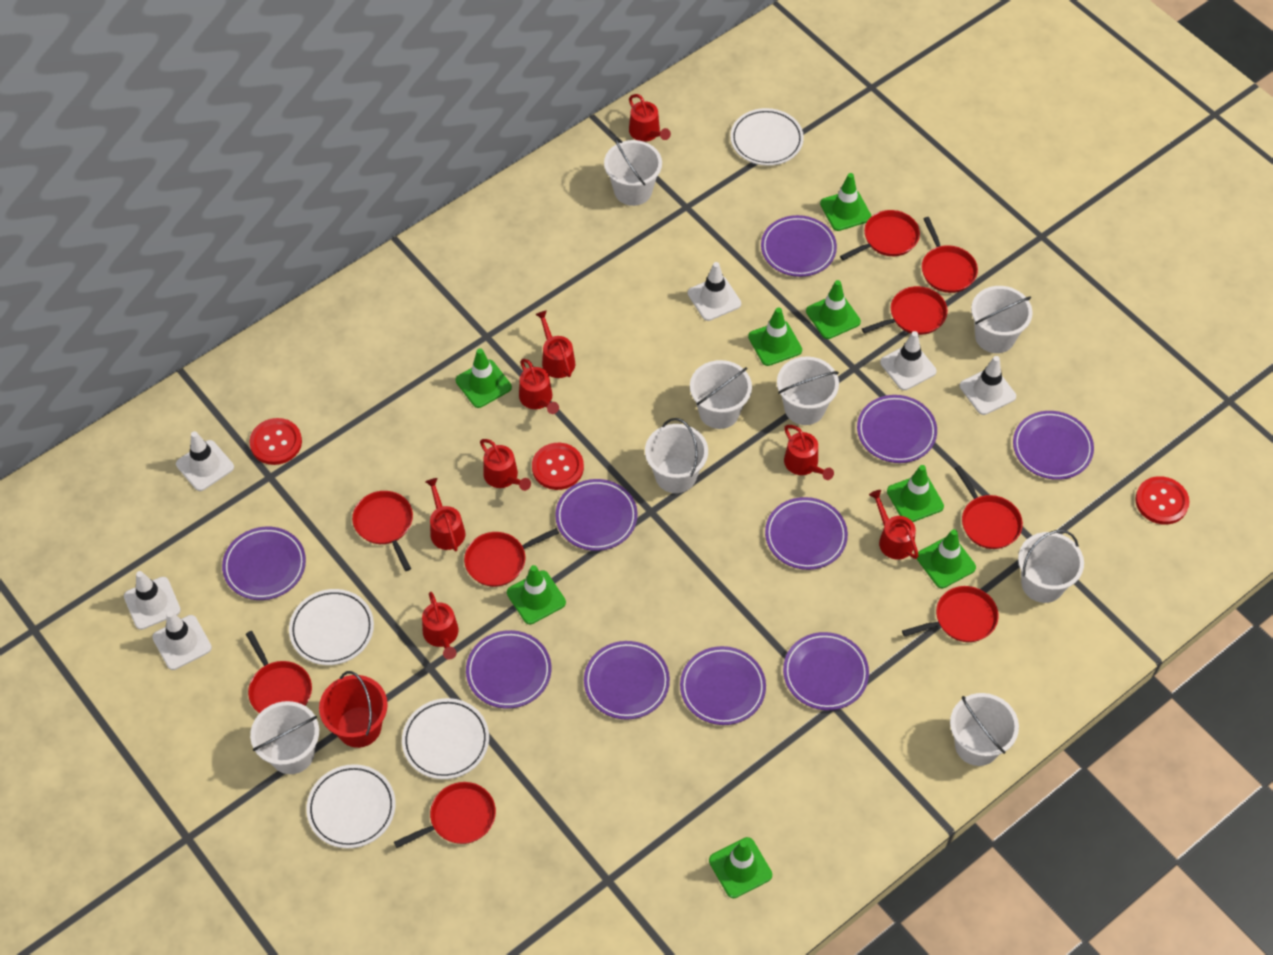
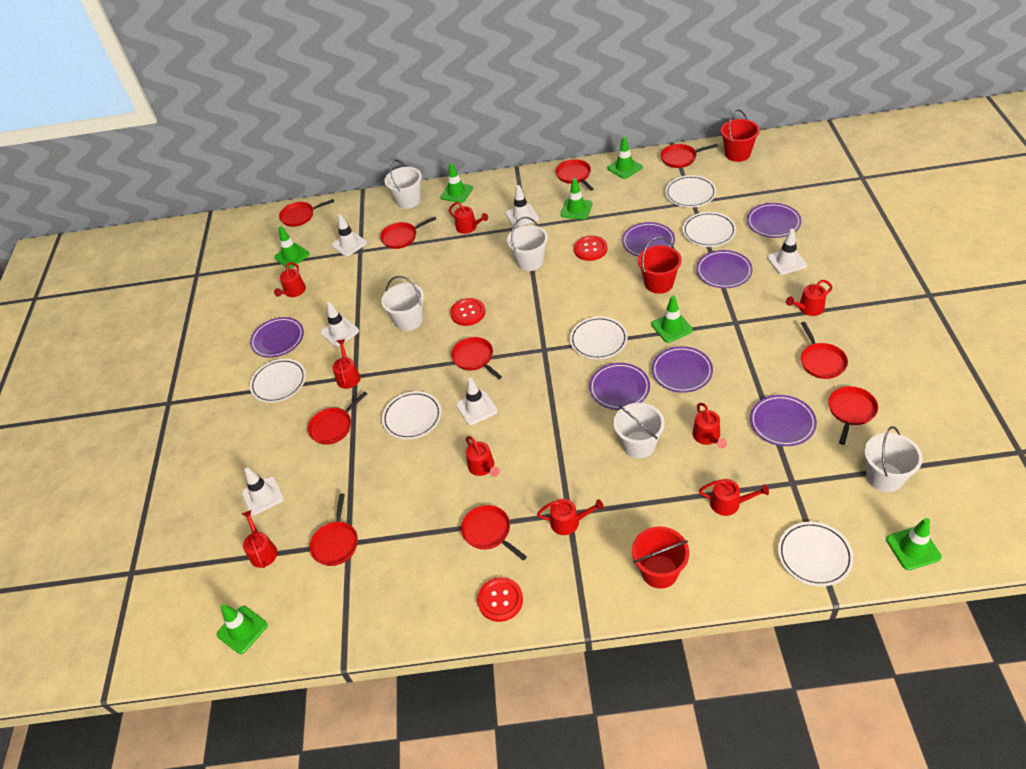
green traffic cone: 8 -> 7
purple plate: 10 -> 7
red bucket: 1 -> 3
red pan: 9 -> 10
red watering can: 8 -> 9
white bucket: 8 -> 5
white plate: 4 -> 6

